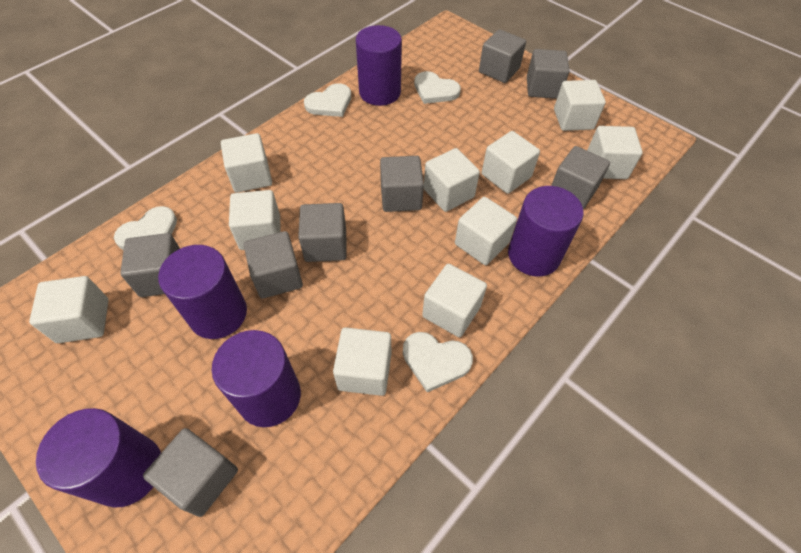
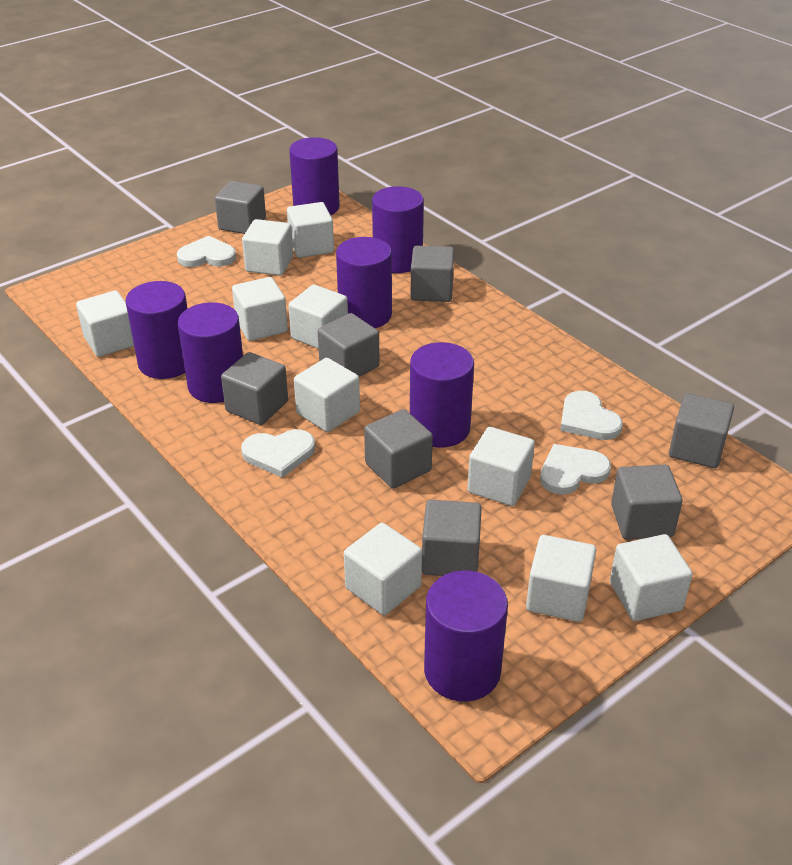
purple cylinder: 5 -> 7

